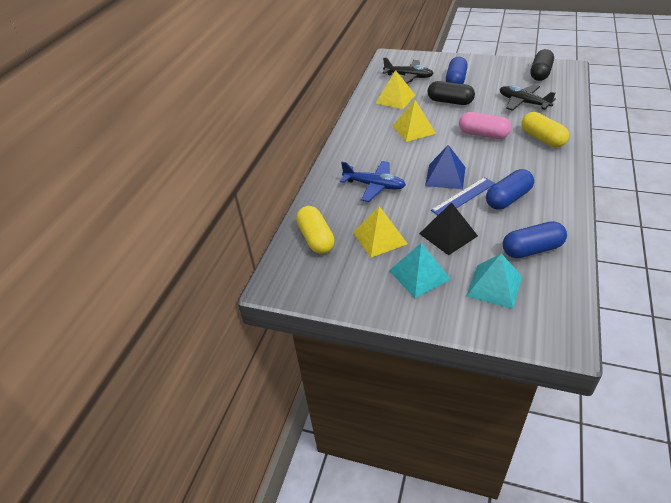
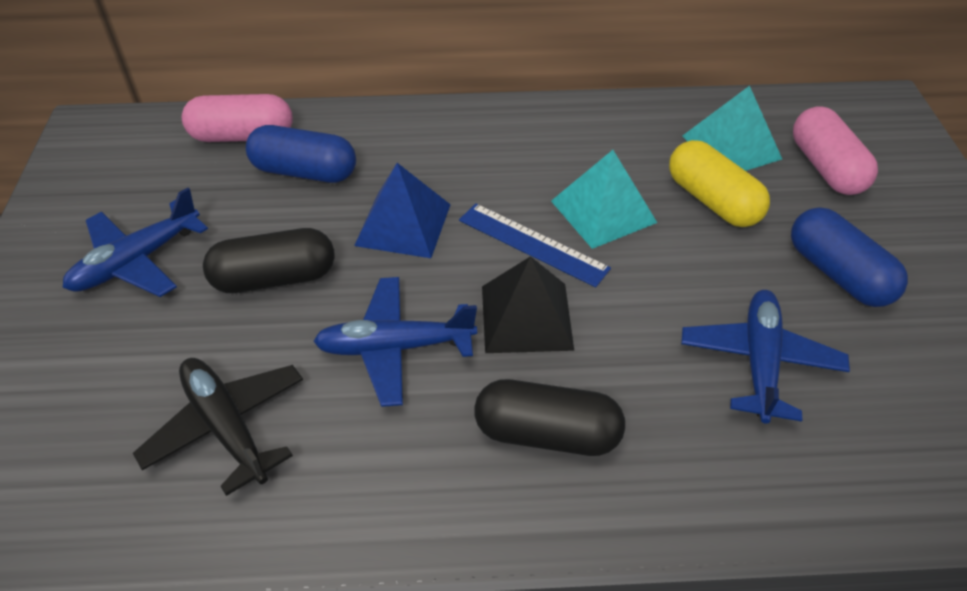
black plane: 2 -> 1
blue capsule: 3 -> 2
blue plane: 1 -> 3
pink capsule: 1 -> 2
yellow capsule: 2 -> 1
yellow pyramid: 3 -> 0

